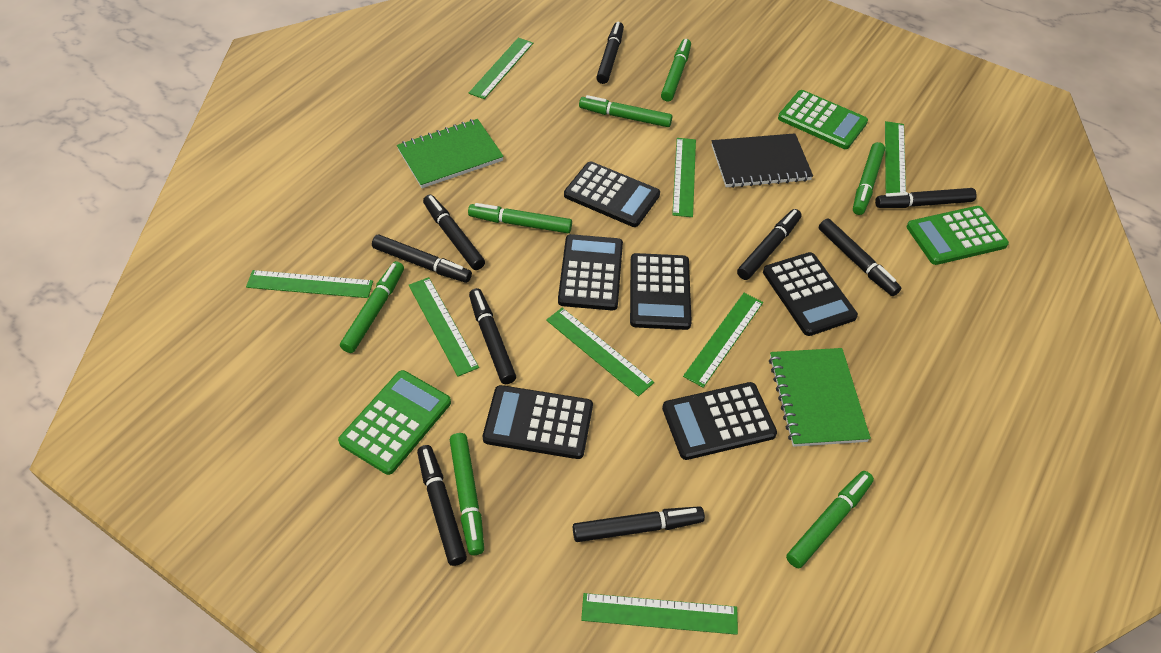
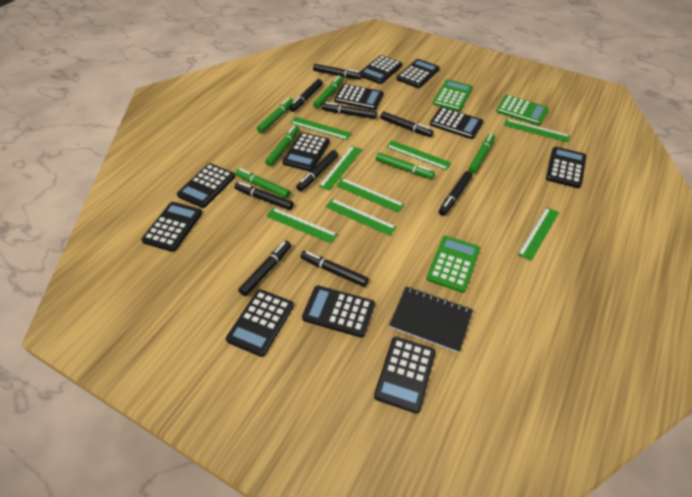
black calculator: 6 -> 11
green marker: 7 -> 6
green notebook: 2 -> 0

